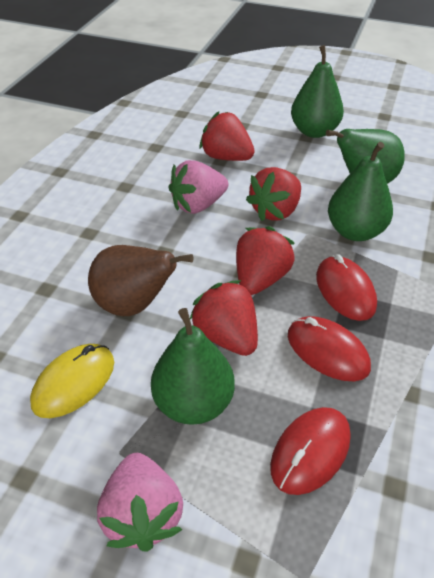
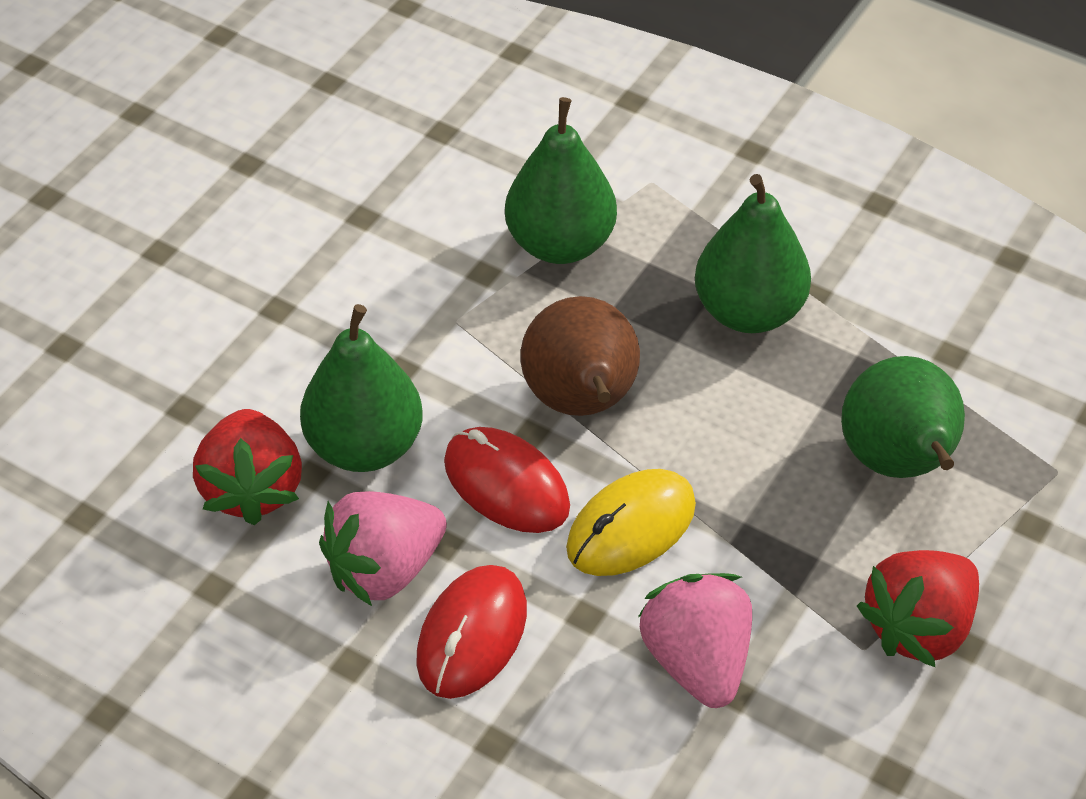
red mouse: 3 -> 2
red strawberry: 4 -> 2

